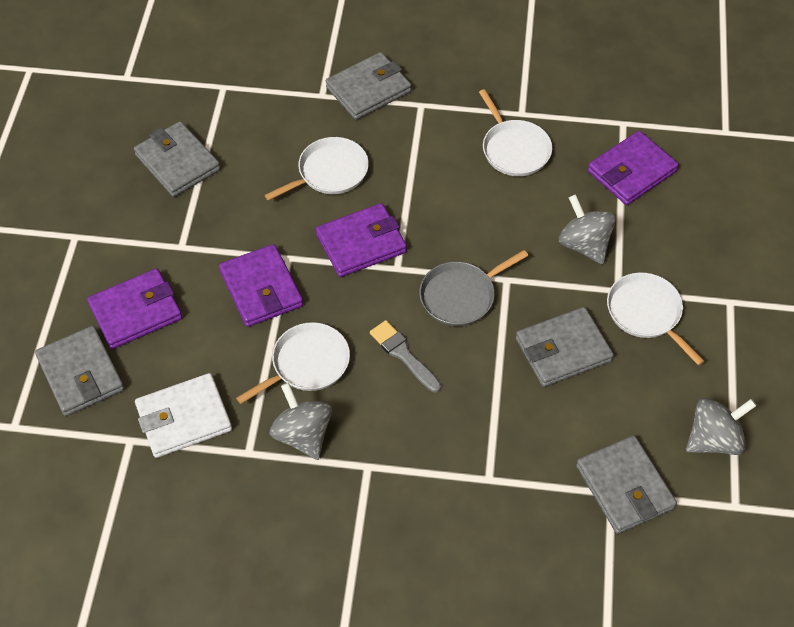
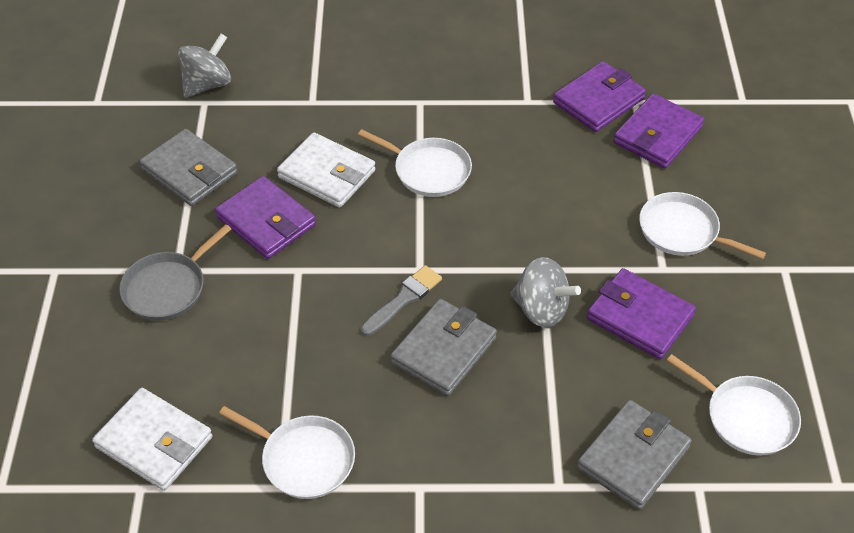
grey spinning top: 3 -> 2
grey wallet: 5 -> 3
white wallet: 1 -> 2

